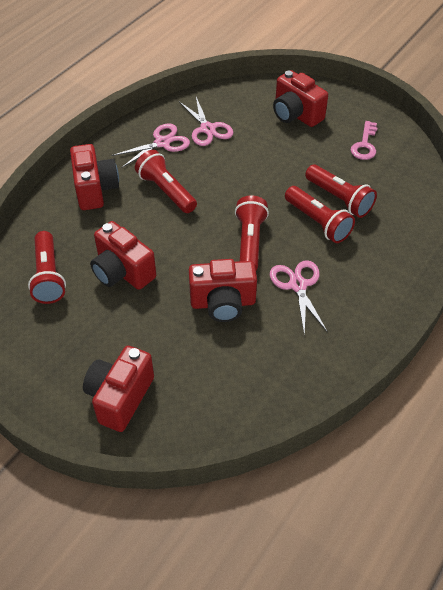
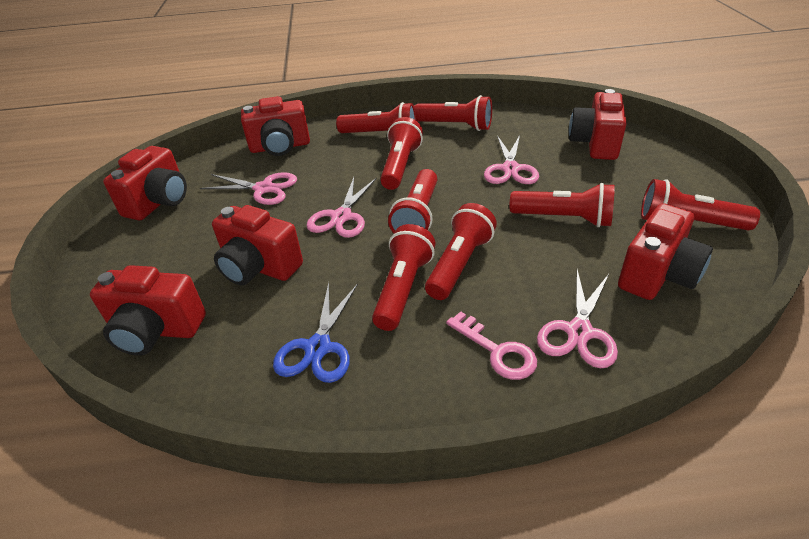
blue scissors: 0 -> 1
pink scissors: 3 -> 4
red camera: 5 -> 6
red flashlight: 5 -> 8

